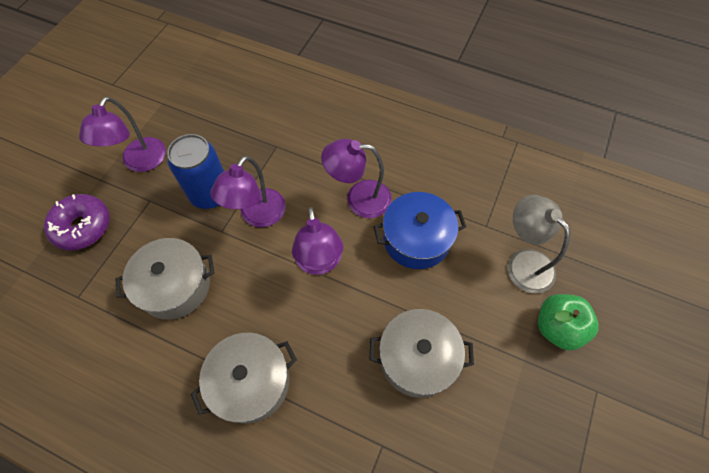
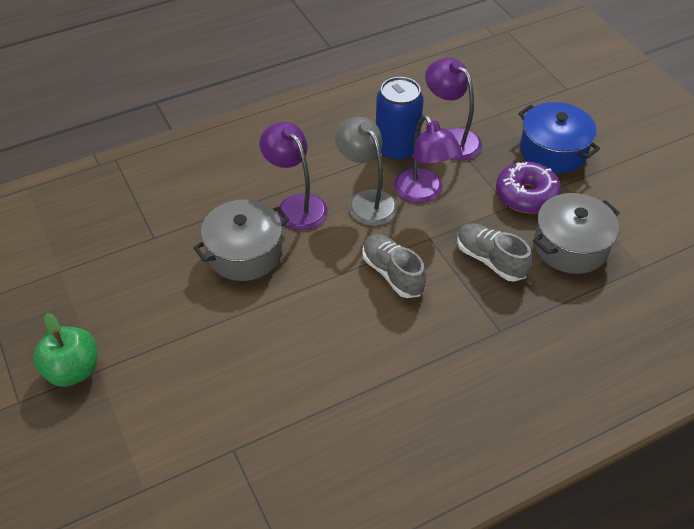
grey pot: 3 -> 2
grey shoe: 0 -> 2
purple lamp: 4 -> 3

